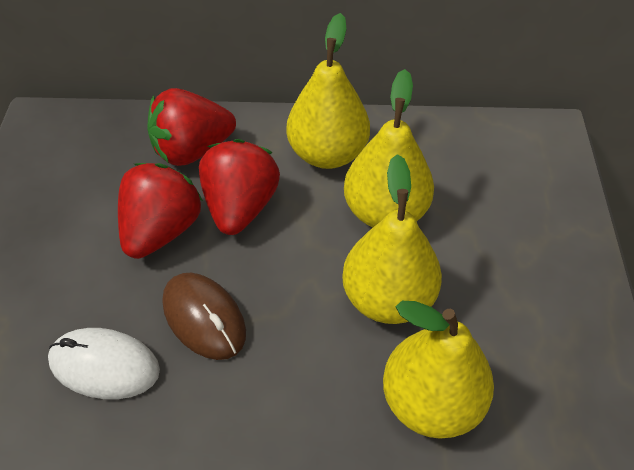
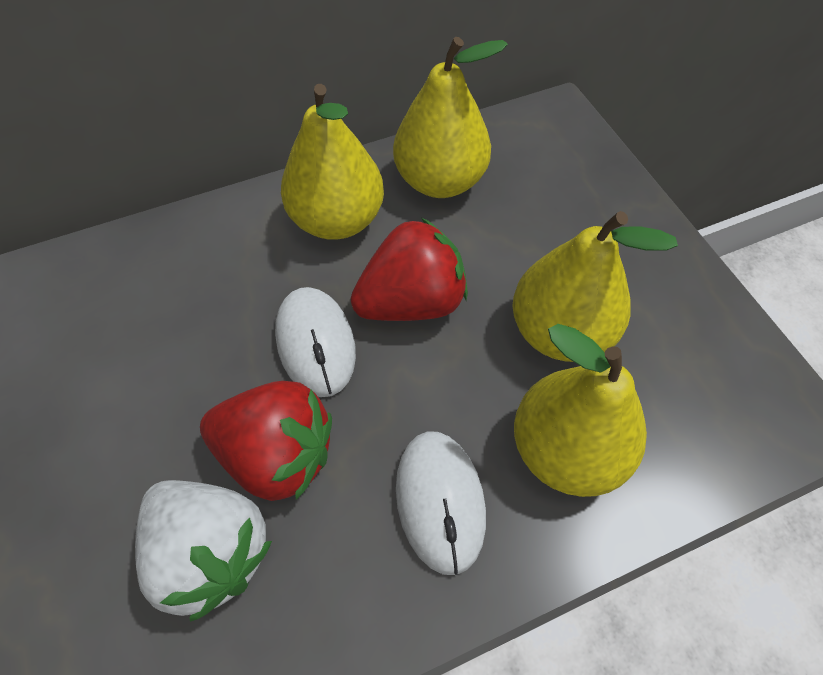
brown mouse: 1 -> 0
red strawberry: 3 -> 2
white mouse: 1 -> 2
white strawberry: 0 -> 1

